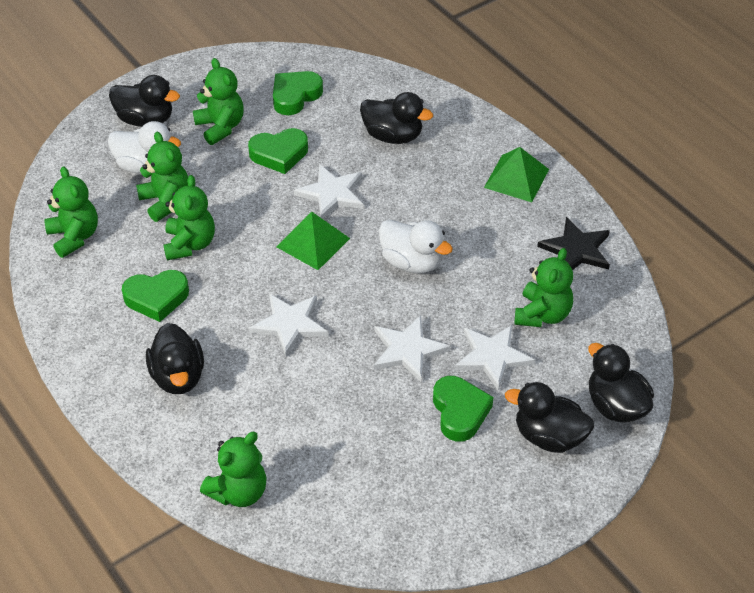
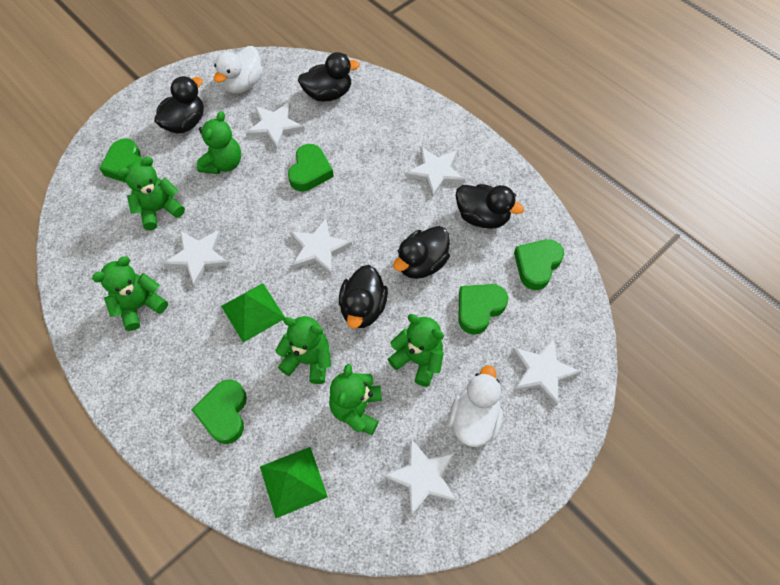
black star: 1 -> 0
green heart: 4 -> 5
white star: 4 -> 6

